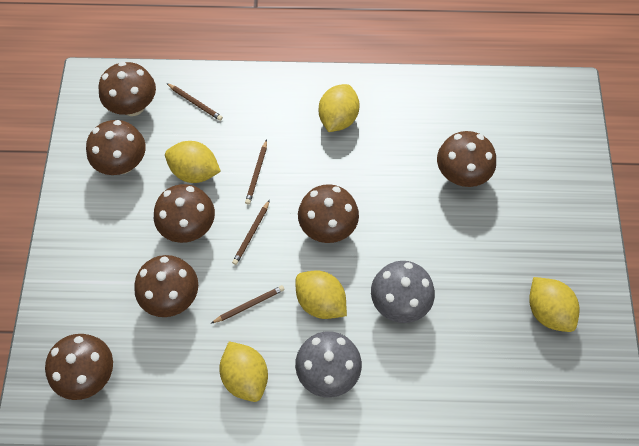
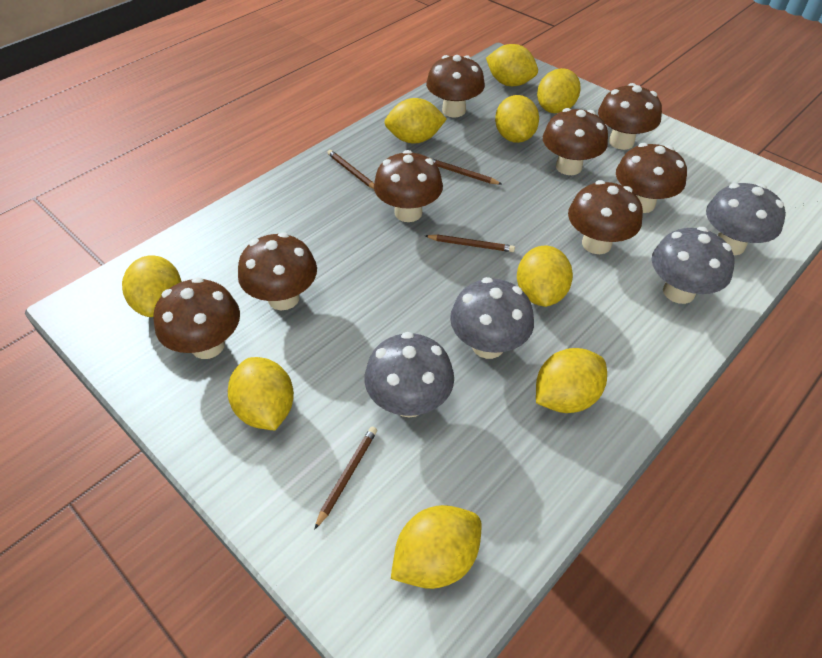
brown mushroom: 7 -> 8
grey mushroom: 2 -> 4
yellow lemon: 5 -> 9

